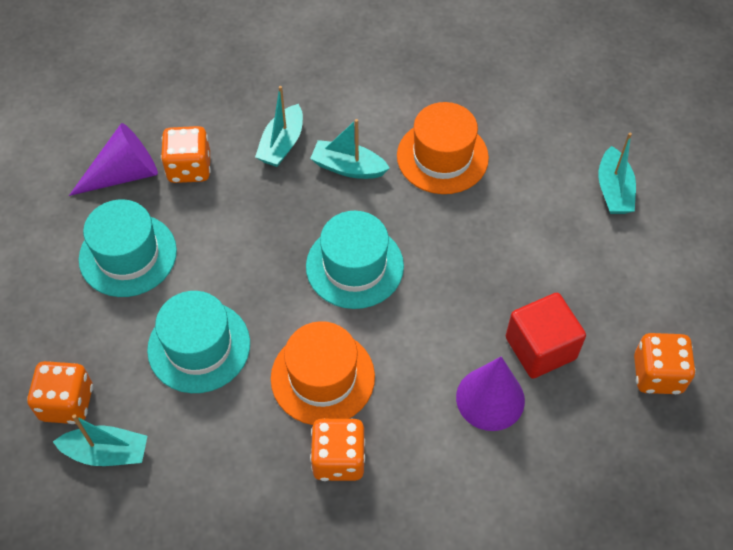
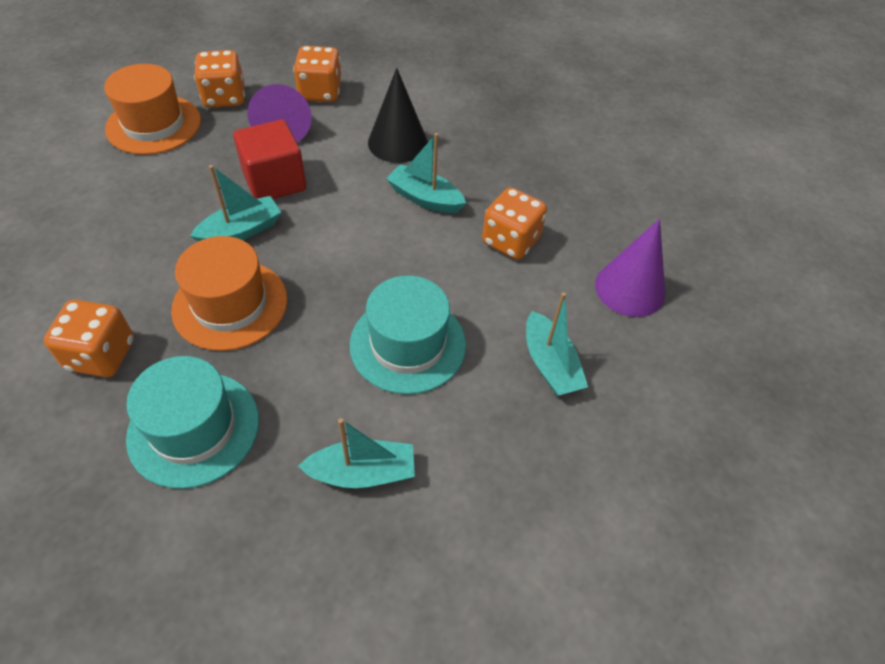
black cone: 0 -> 1
turquoise hat: 3 -> 2

